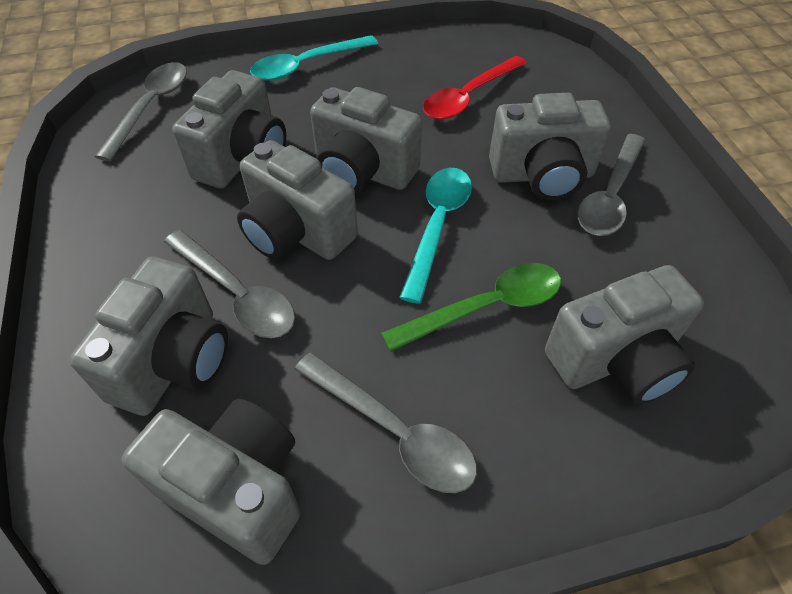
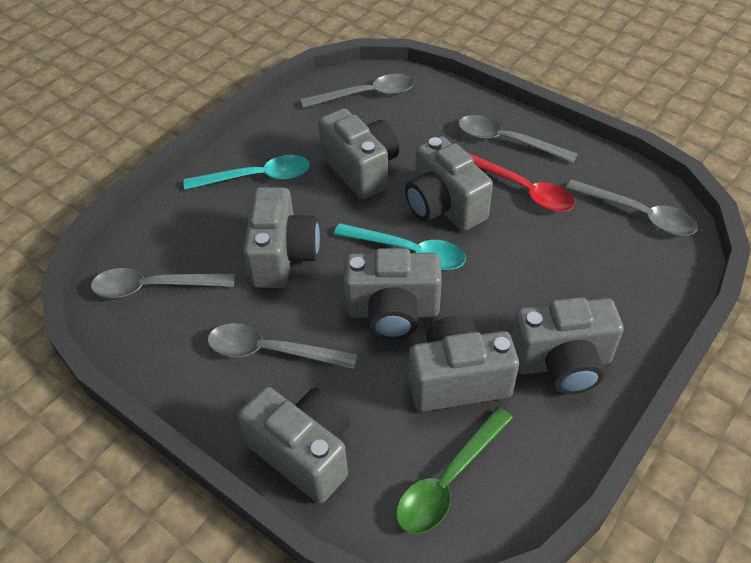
grey spoon: 4 -> 5

